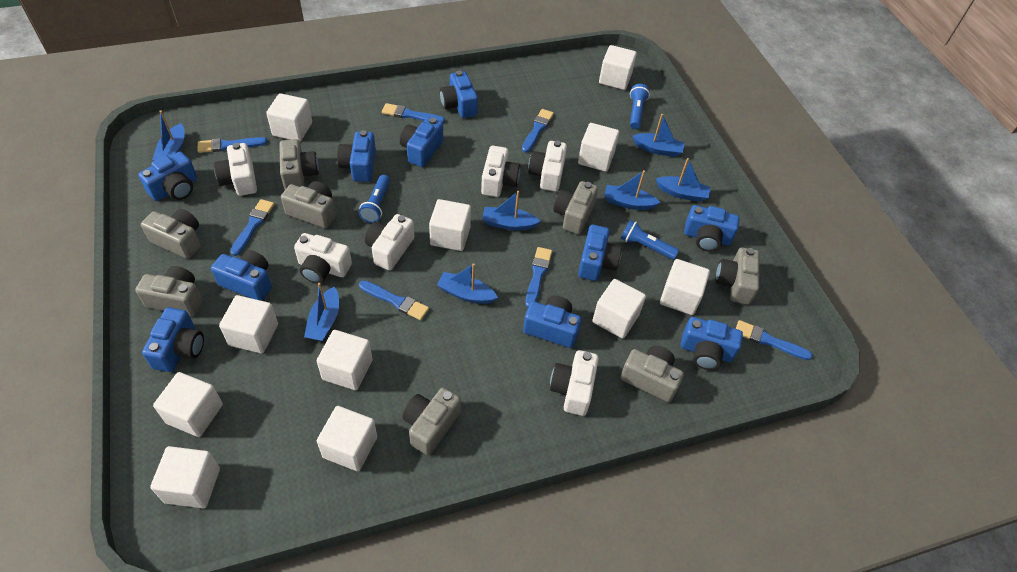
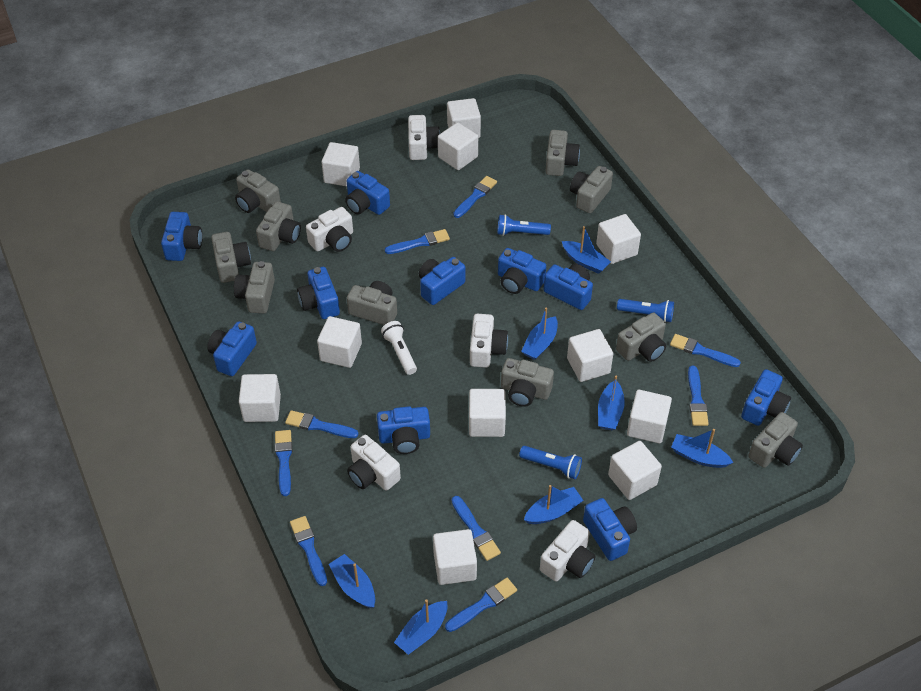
blue brush: 7 -> 9
grey camera: 8 -> 10
white camera: 6 -> 5
white flashlight: 0 -> 1

